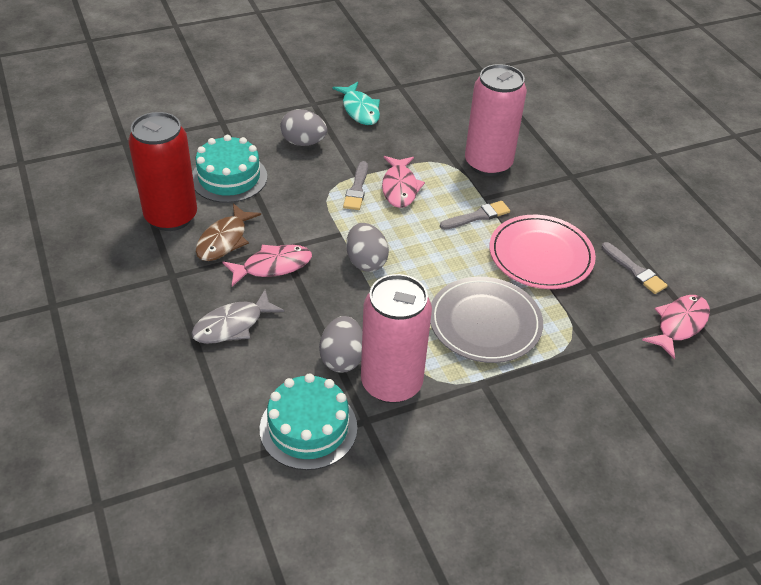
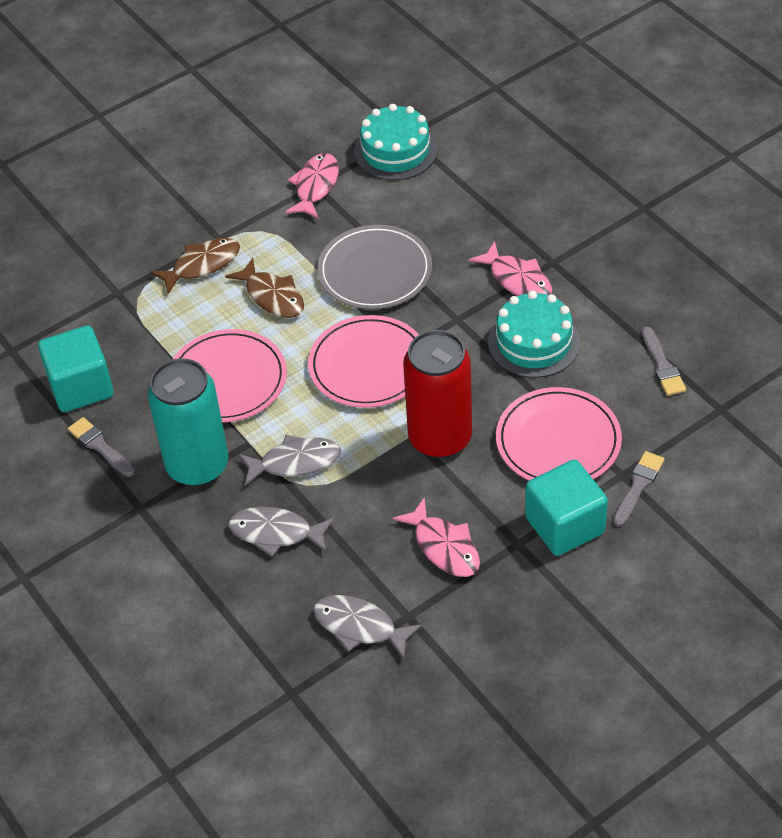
brown fish: 1 -> 2
grey egg: 3 -> 0
grey fish: 1 -> 3
pink can: 2 -> 0
pink plate: 1 -> 3
turquoise can: 0 -> 1
turquoise cube: 0 -> 2
turquoise fish: 1 -> 0

